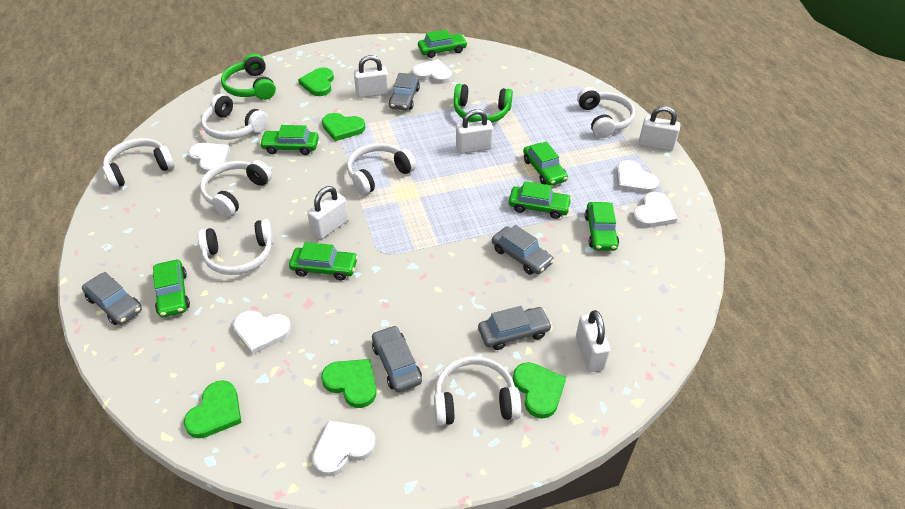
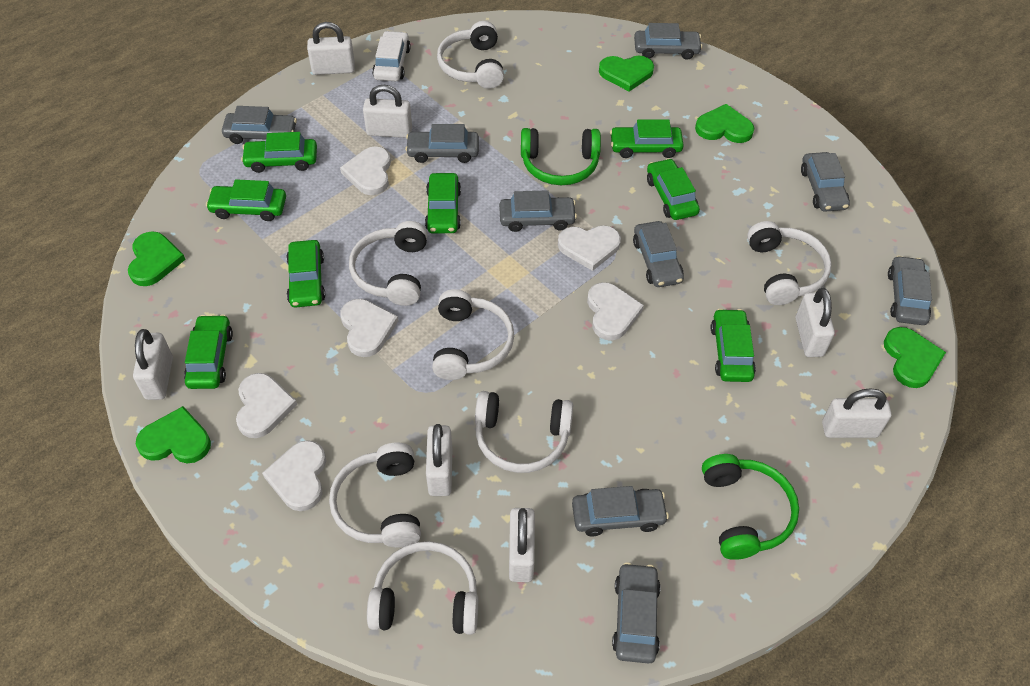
green car: 7 -> 8
grey car: 5 -> 9
white car: 0 -> 1
white padlock: 5 -> 7

